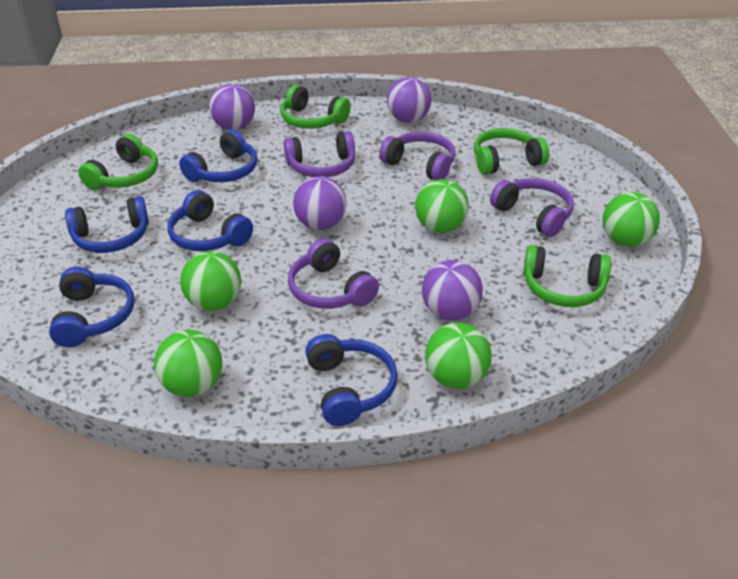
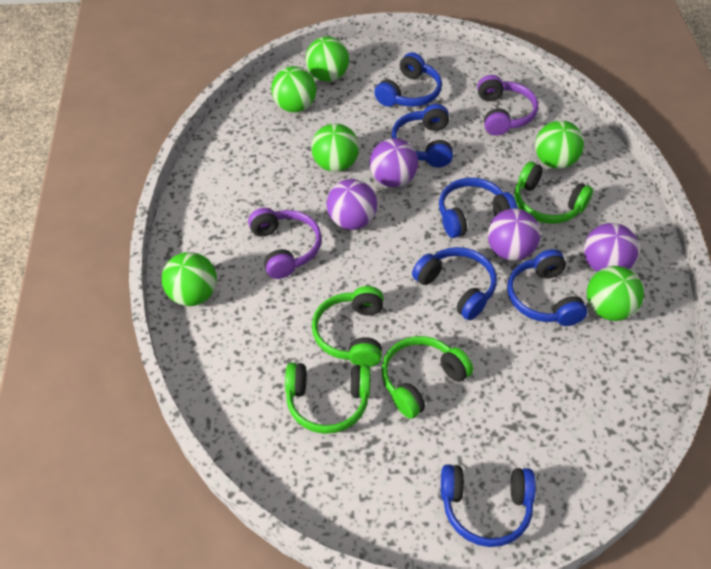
blue headphones: 5 -> 6
green ball: 5 -> 6
purple headphones: 4 -> 2

